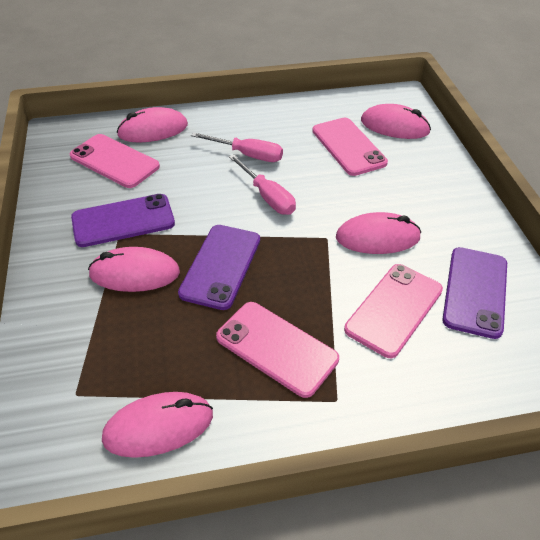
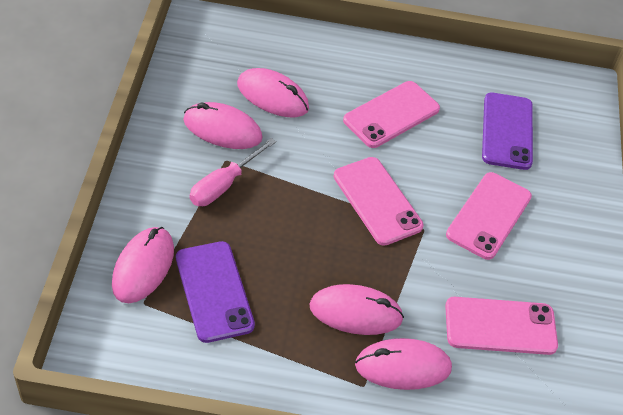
pink screwdriver: 2 -> 1
purple phone: 3 -> 2

